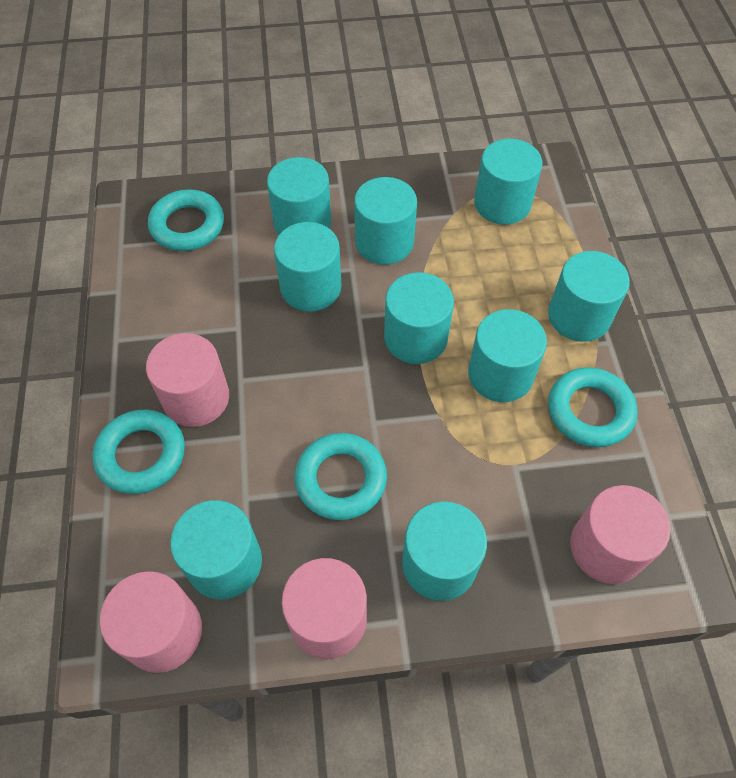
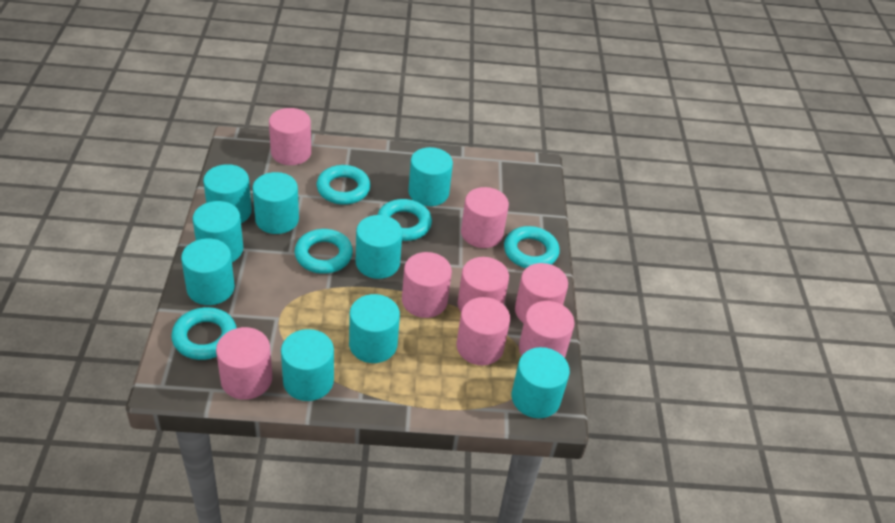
pink cylinder: 4 -> 8
turquoise ring: 4 -> 5

